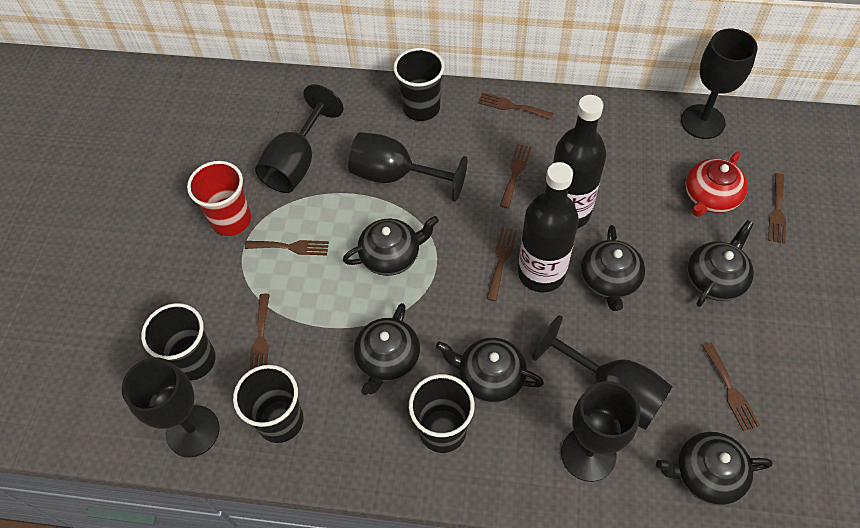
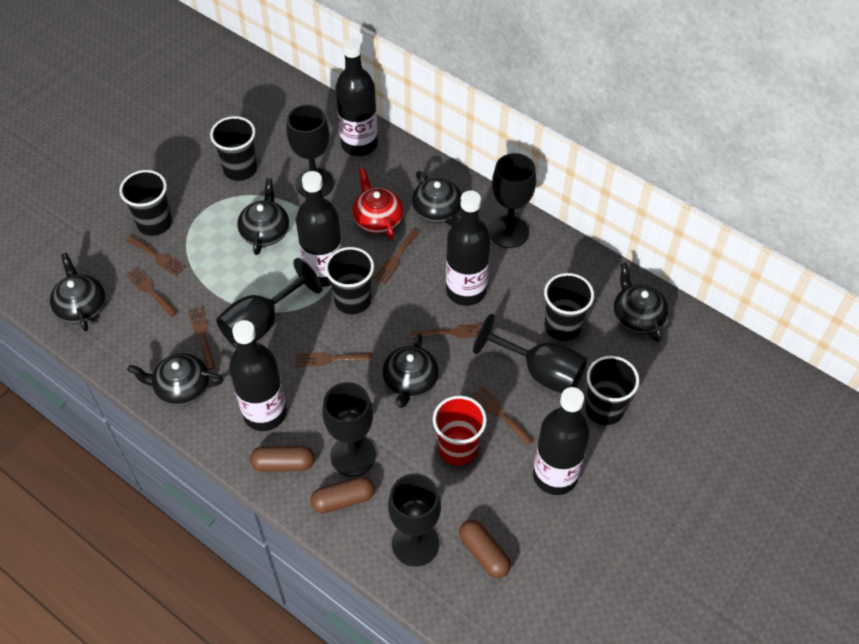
black bottle: 2 -> 5
black cup: 4 -> 5
brown capsule: 0 -> 3

